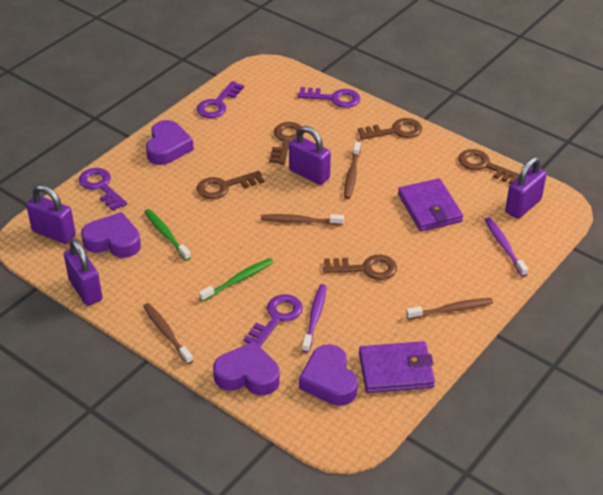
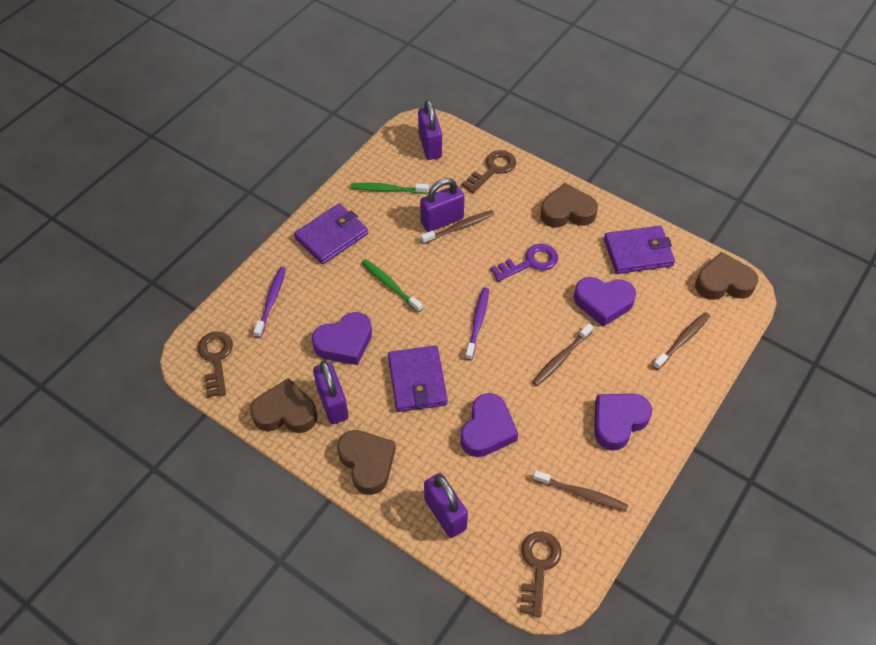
brown heart: 0 -> 4
brown key: 5 -> 3
purple key: 4 -> 1
purple wallet: 2 -> 3

